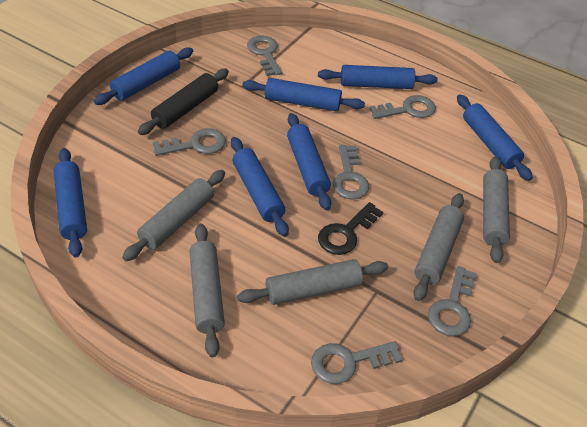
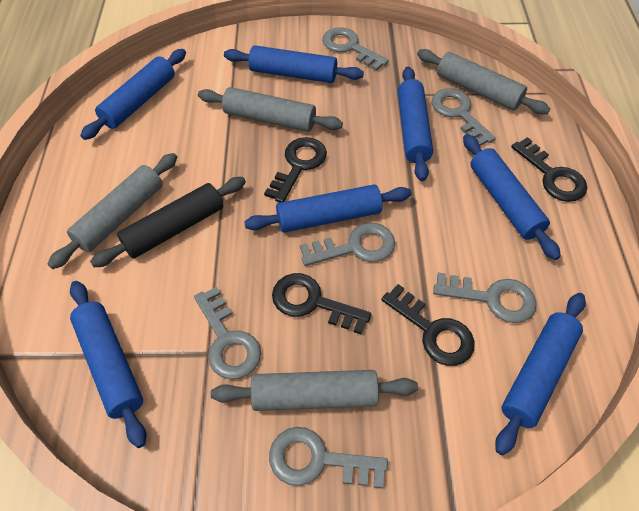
black key: 1 -> 4
grey rolling pin: 5 -> 4

